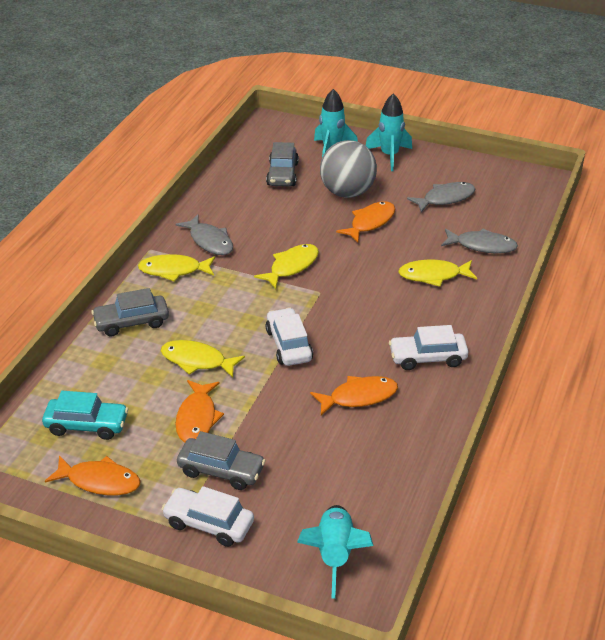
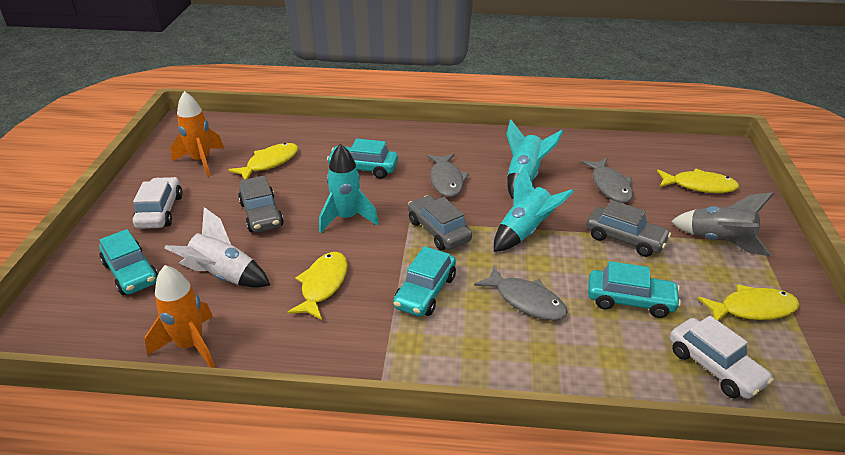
grey ball: 1 -> 0
grey rocket: 0 -> 1
orange fish: 4 -> 0
orange rocket: 0 -> 2
turquoise car: 1 -> 4
white car: 3 -> 2
white rocket: 0 -> 1

